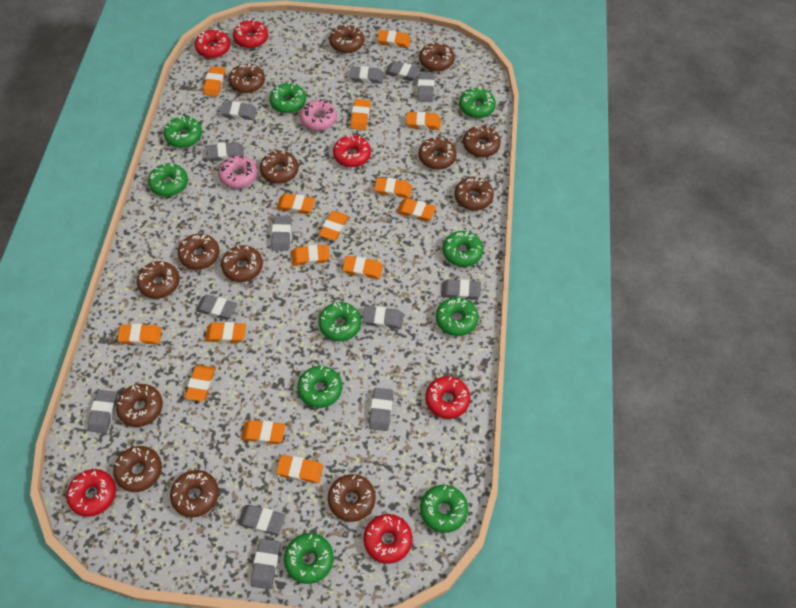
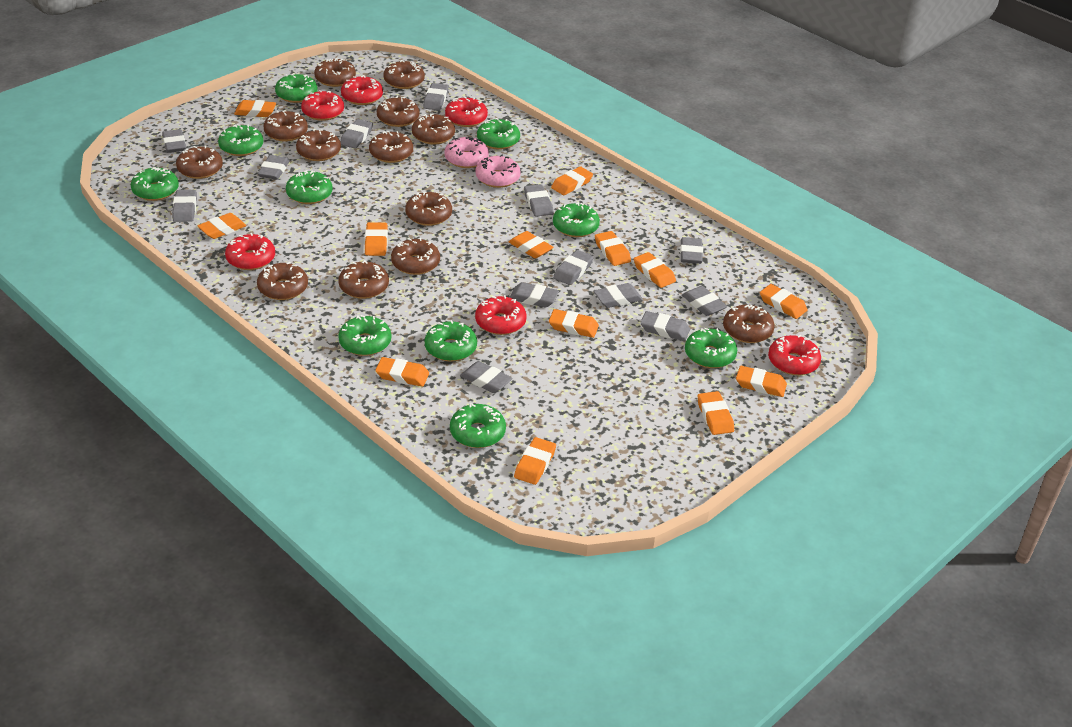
brown donut: 14 -> 13
orange eraser: 15 -> 13

